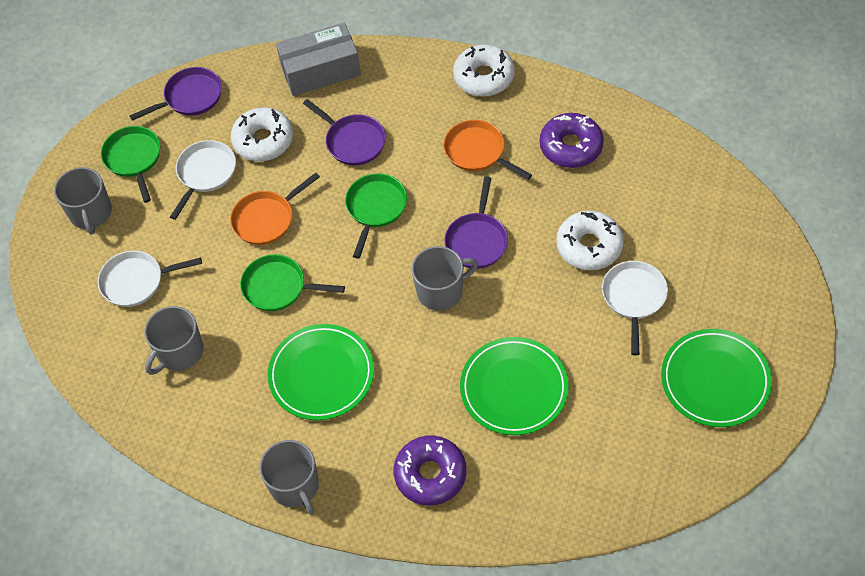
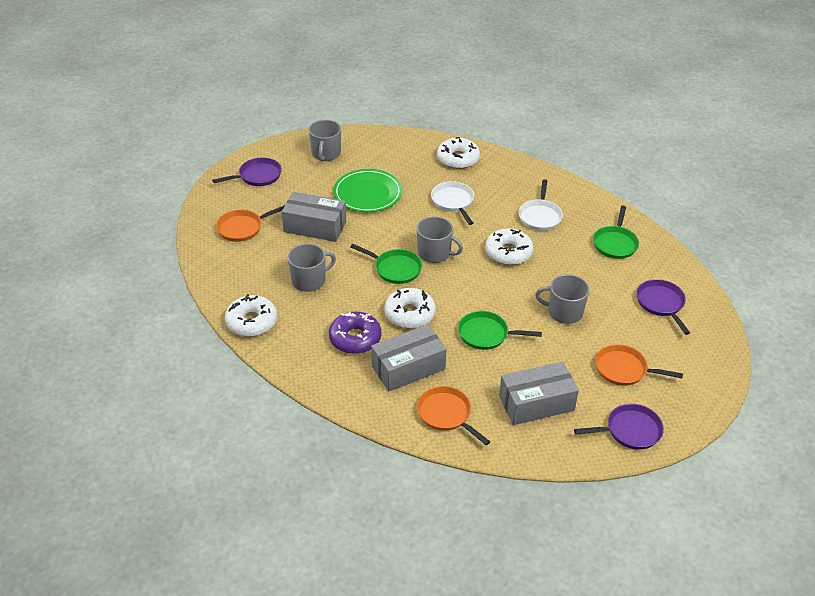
green plate: 3 -> 1
grey box: 1 -> 3
orange pan: 2 -> 3
purple donut: 2 -> 1
white donut: 3 -> 4
white pan: 3 -> 2

